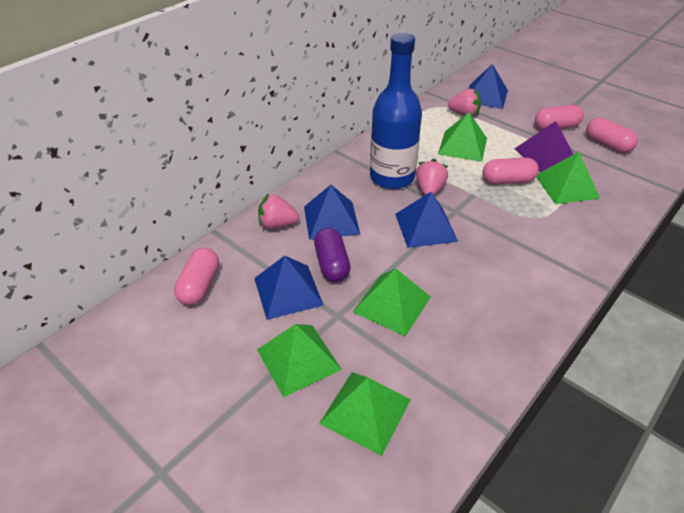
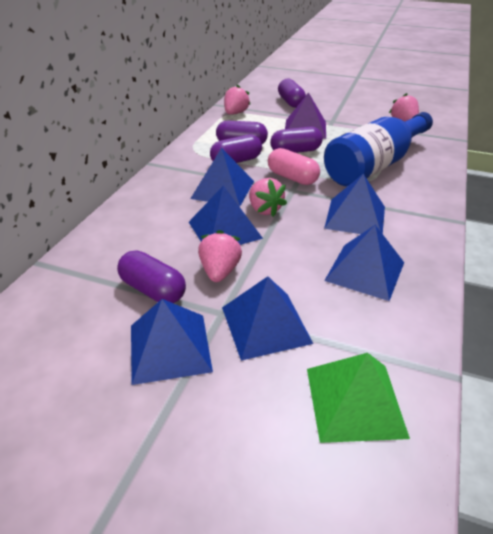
blue pyramid: 4 -> 6
green pyramid: 5 -> 1
pink capsule: 4 -> 1
pink strawberry: 3 -> 4
purple capsule: 1 -> 5

